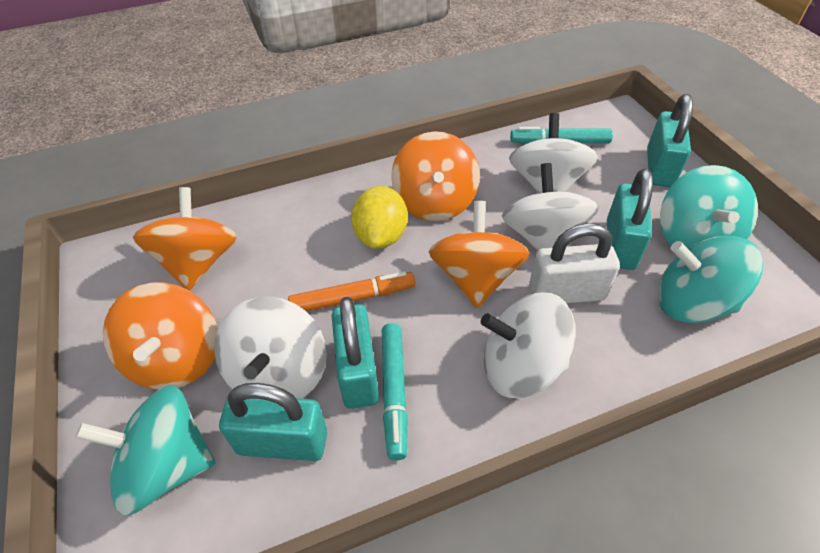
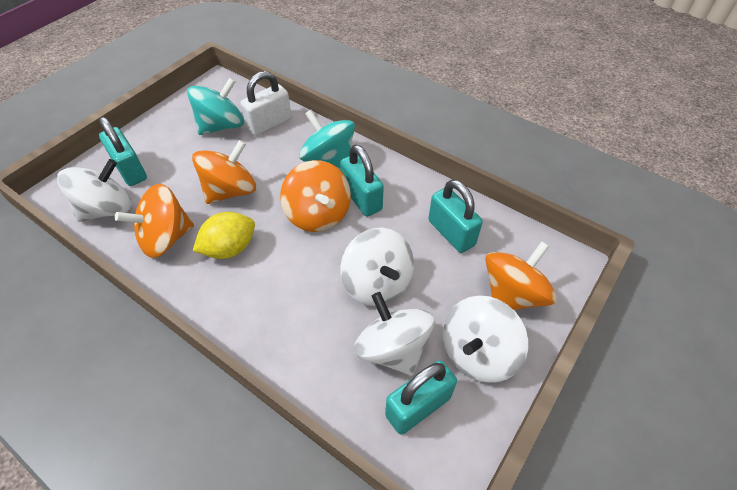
orange marker: 1 -> 0
turquoise marker: 2 -> 0
turquoise spinning top: 3 -> 2

